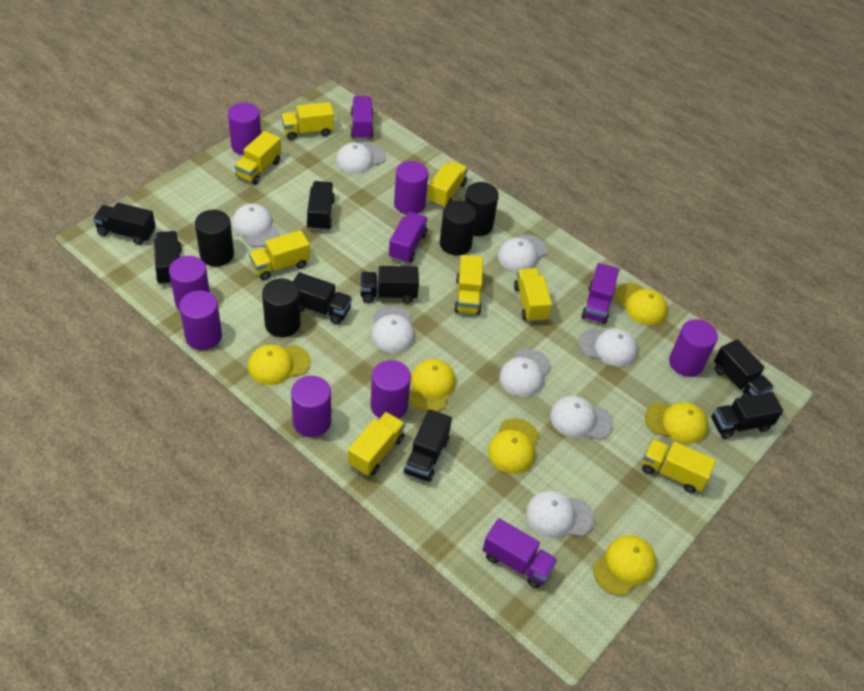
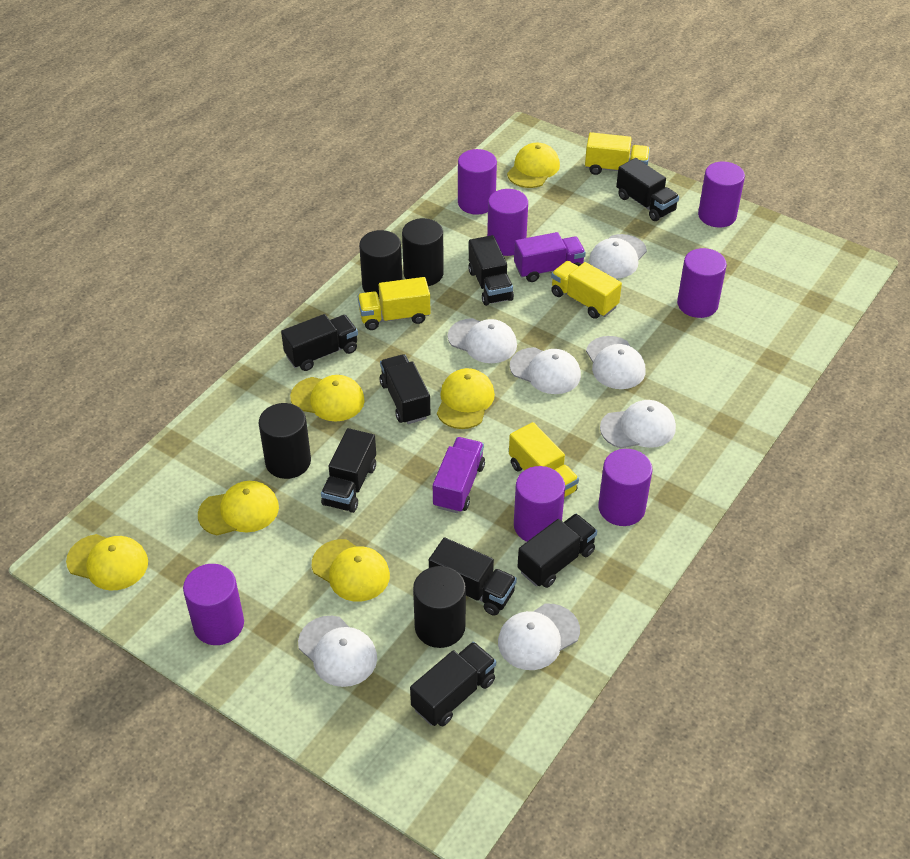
purple truck: 4 -> 2
white cap: 8 -> 7
yellow truck: 8 -> 4

